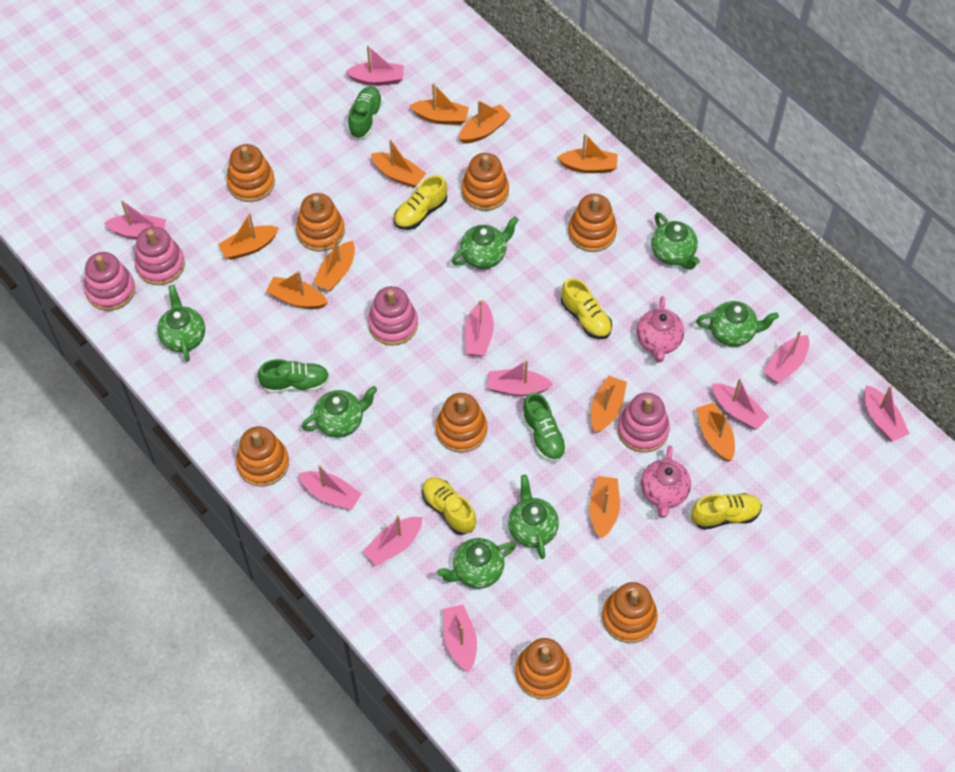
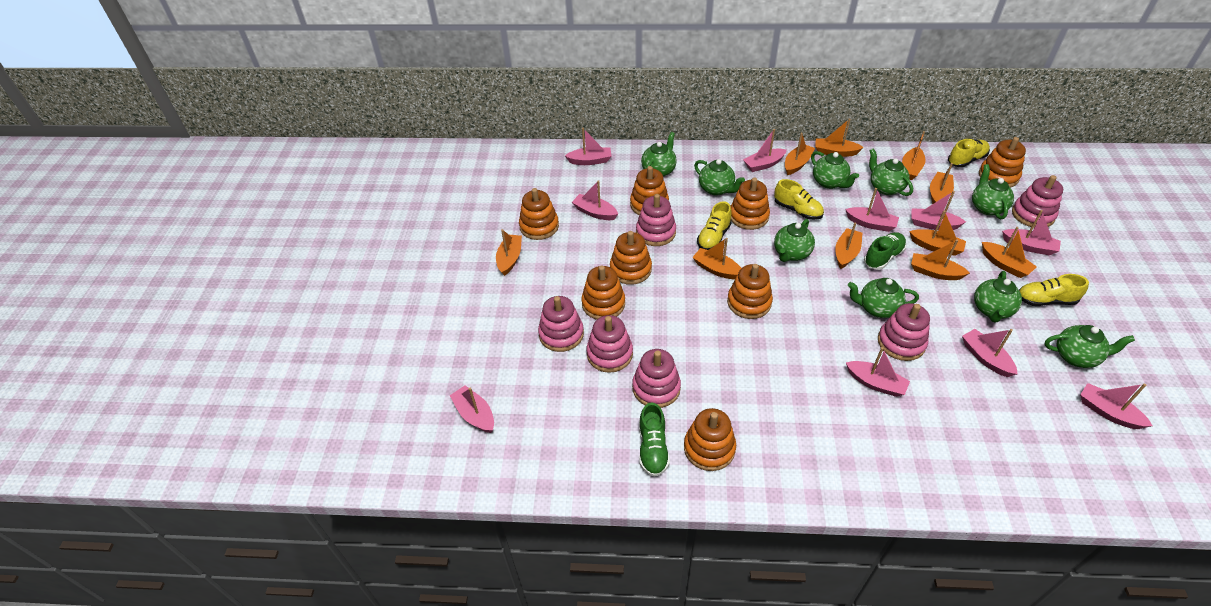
green shoe: 3 -> 2
green teapot: 7 -> 9
pink stacking toy: 4 -> 6
pink teapot: 2 -> 0

